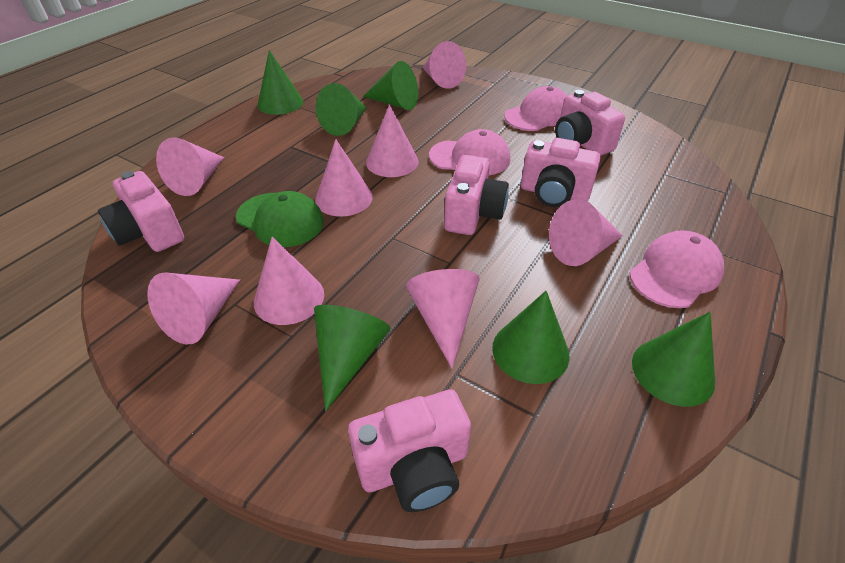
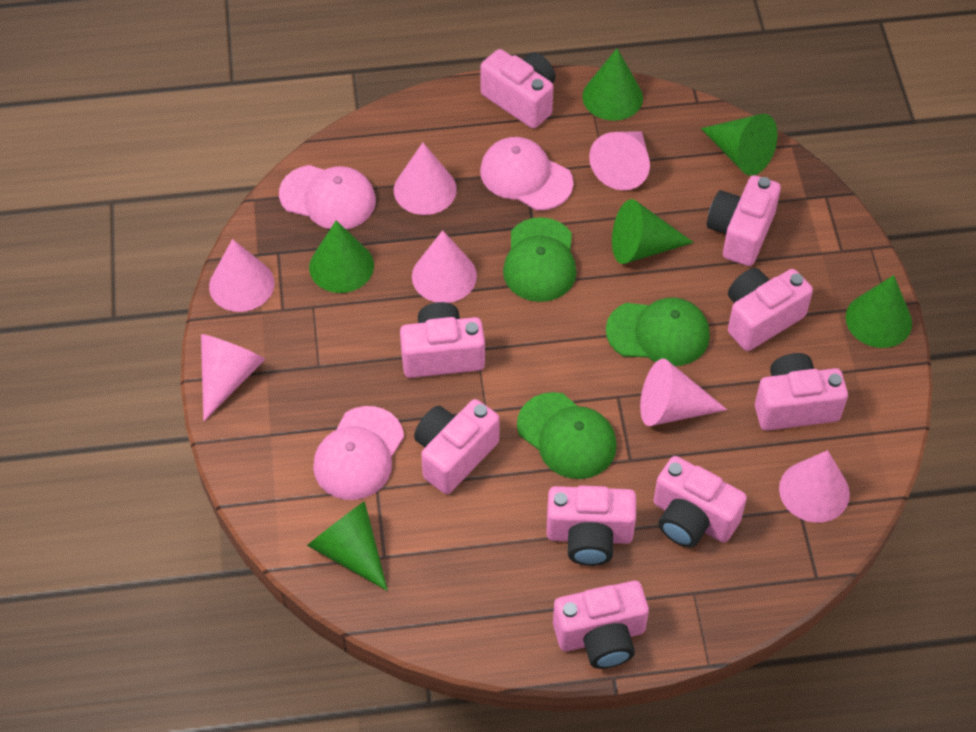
green cap: 1 -> 3
pink camera: 5 -> 9
pink cone: 8 -> 7

